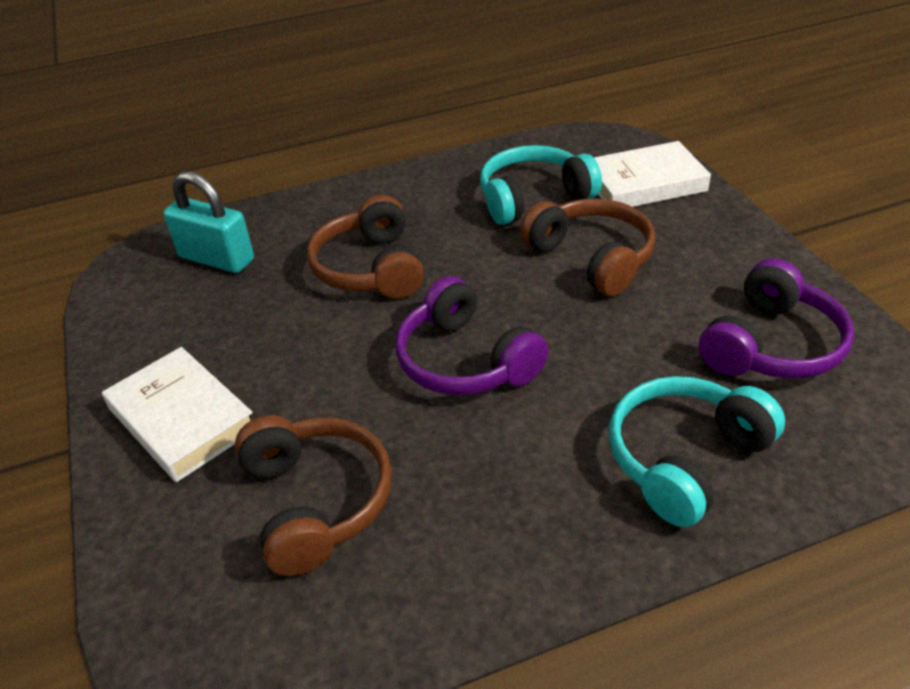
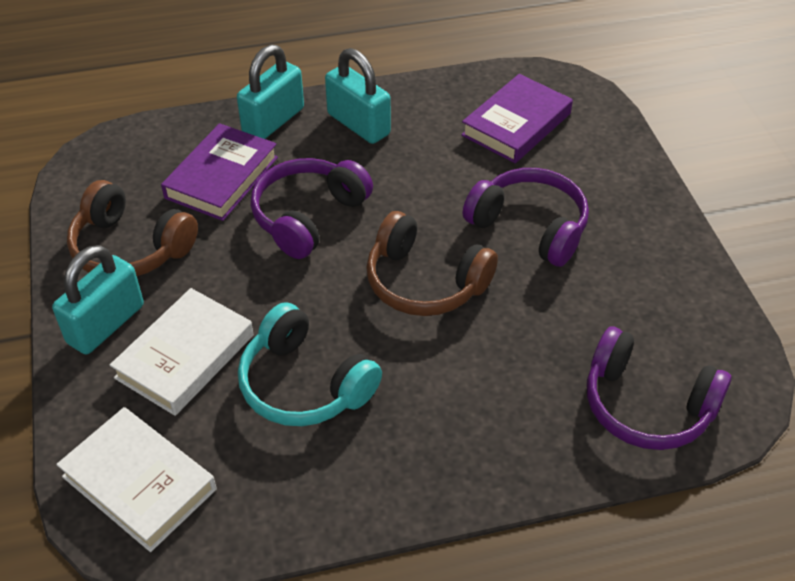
brown headphones: 3 -> 2
purple book: 0 -> 2
purple headphones: 2 -> 3
turquoise headphones: 2 -> 1
turquoise padlock: 1 -> 3

